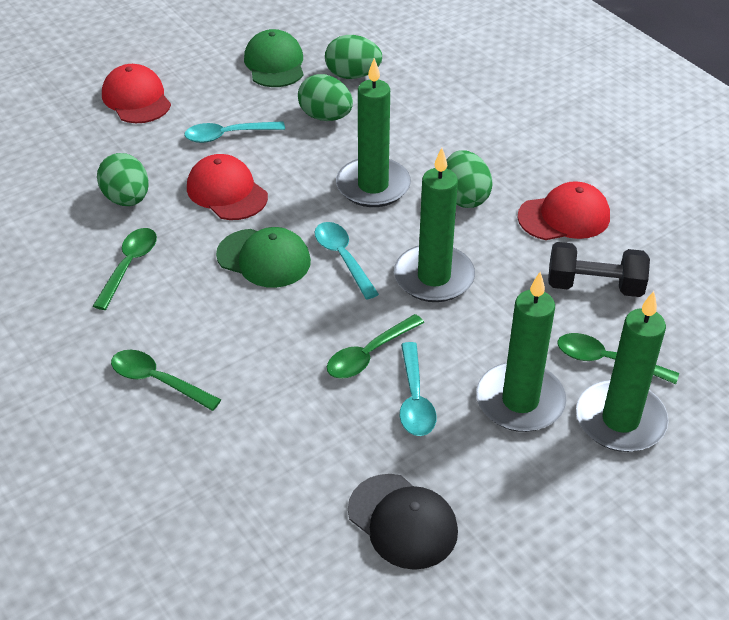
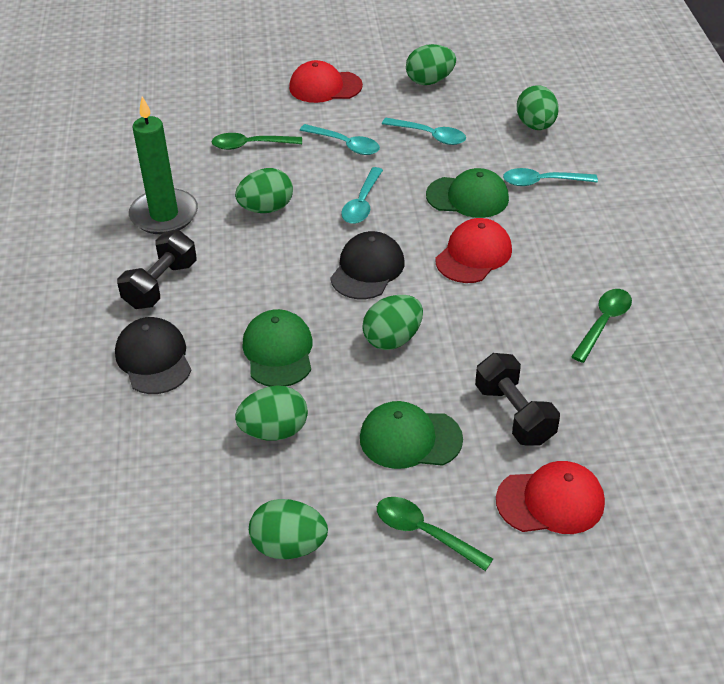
black cap: 1 -> 2
black dumbbell: 1 -> 2
green candle: 4 -> 1
green cap: 2 -> 3
green egg: 4 -> 6
green spoon: 4 -> 3
turquoise spoon: 3 -> 4

